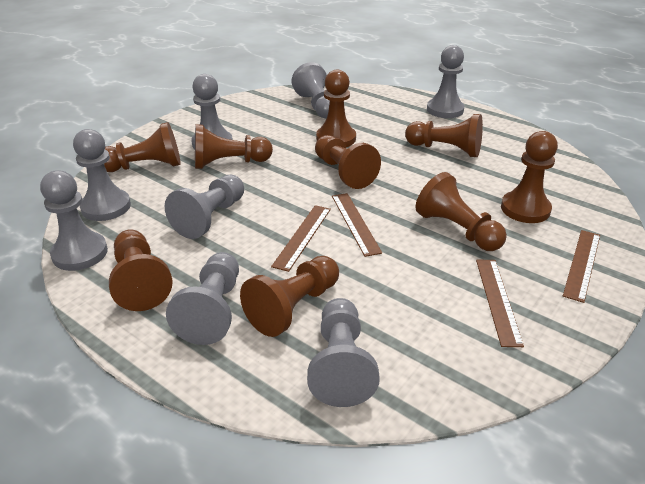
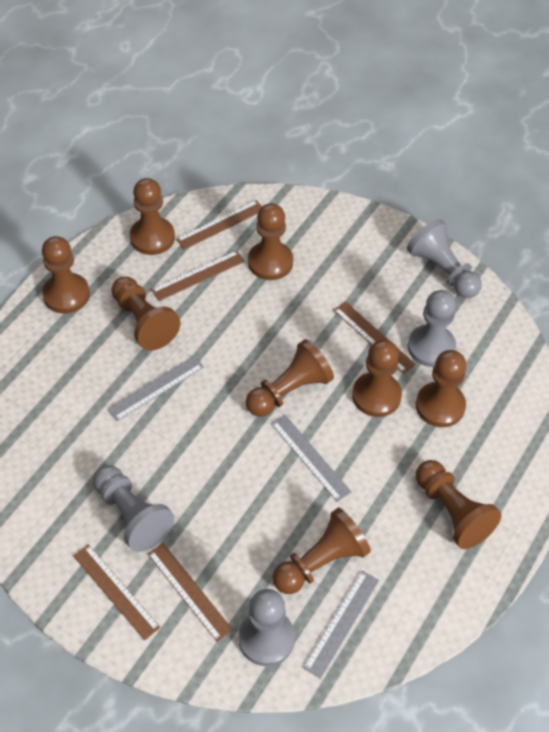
brown ruler: 4 -> 5
grey pawn: 8 -> 4
grey ruler: 0 -> 3

